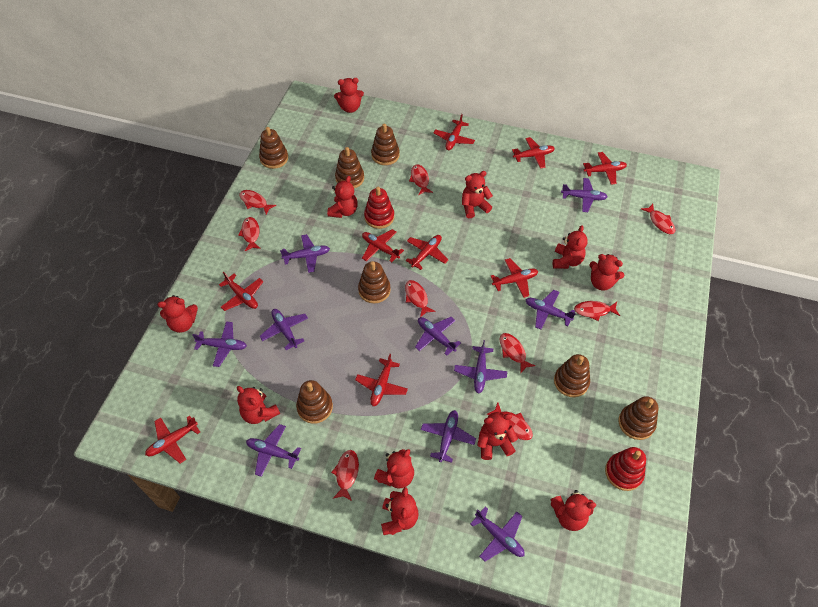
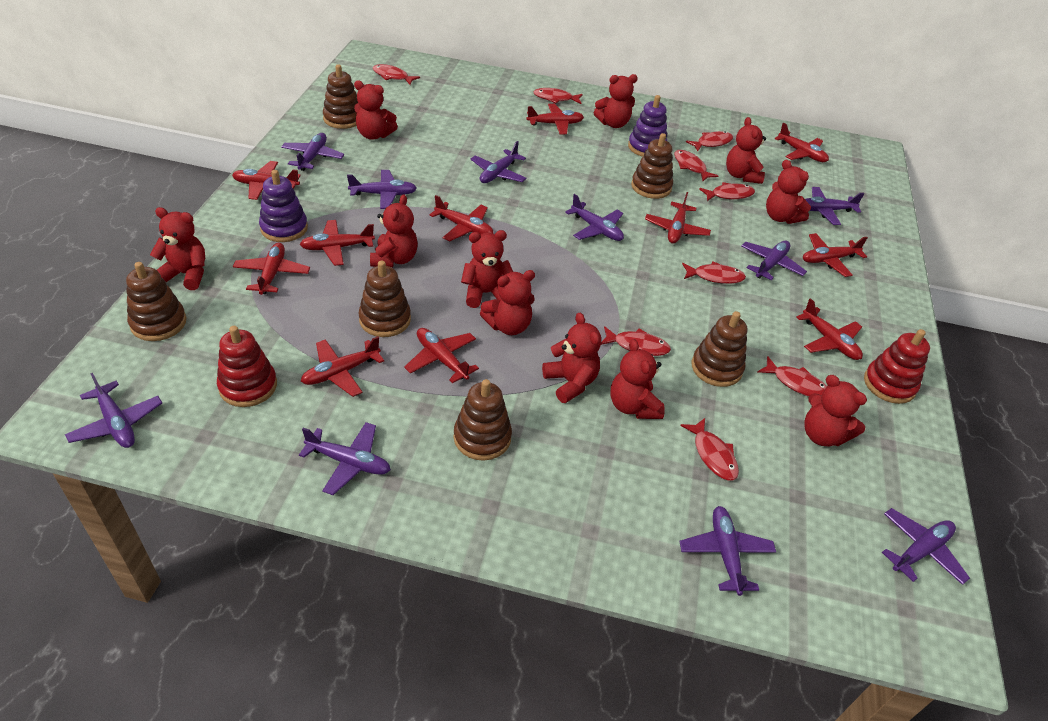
brown stacking toy: 7 -> 6
purple stacking toy: 0 -> 2
red plane: 9 -> 11

